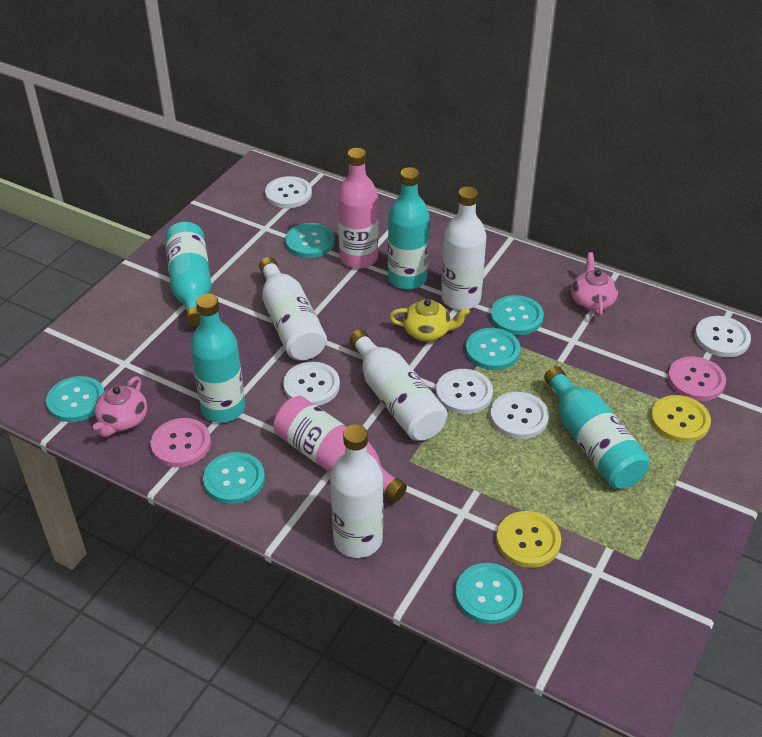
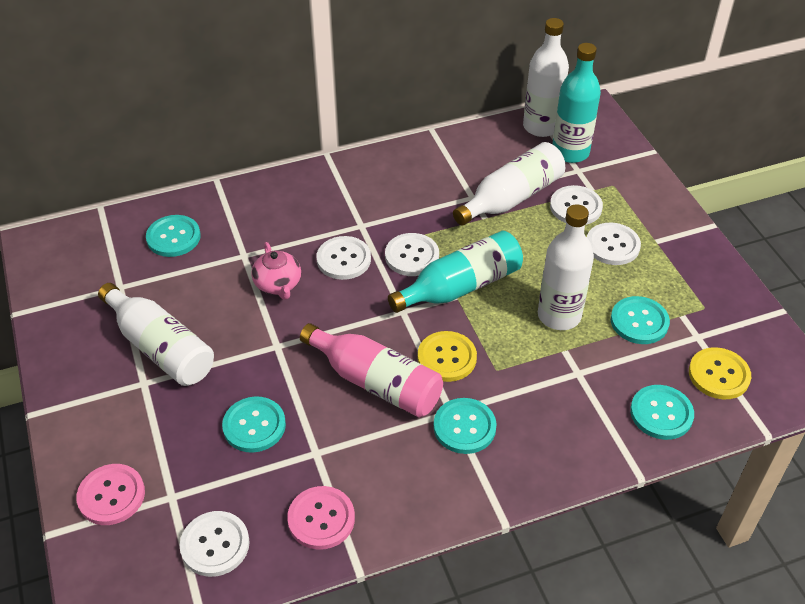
pink bottle: 2 -> 1
pink teapot: 2 -> 1
turquoise bottle: 4 -> 2
turquoise button: 6 -> 5
yellow teapot: 1 -> 0

